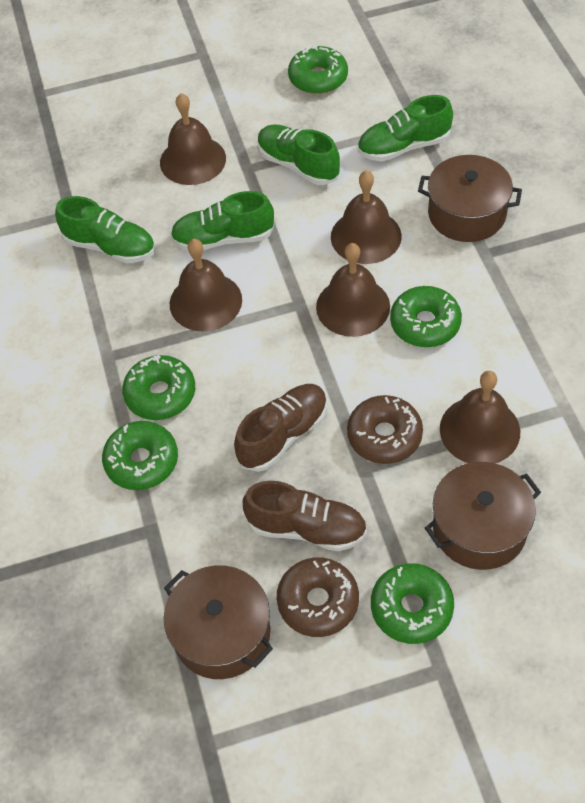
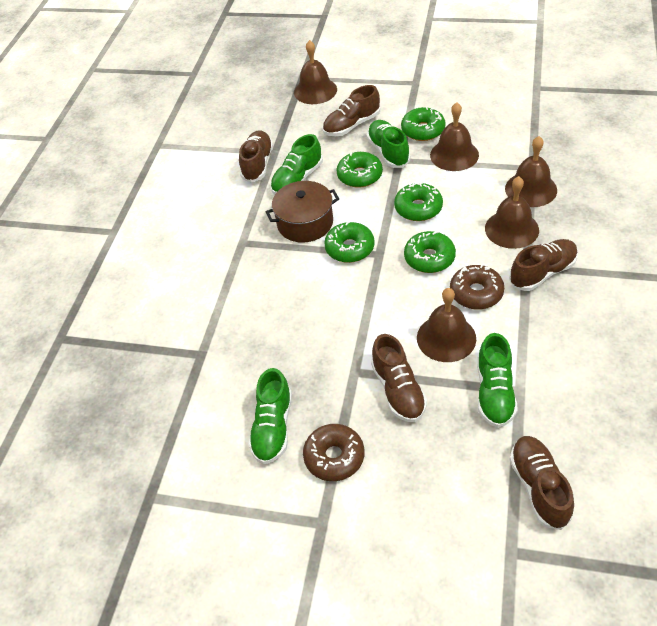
brown pot: 3 -> 1
brown shoe: 2 -> 5

